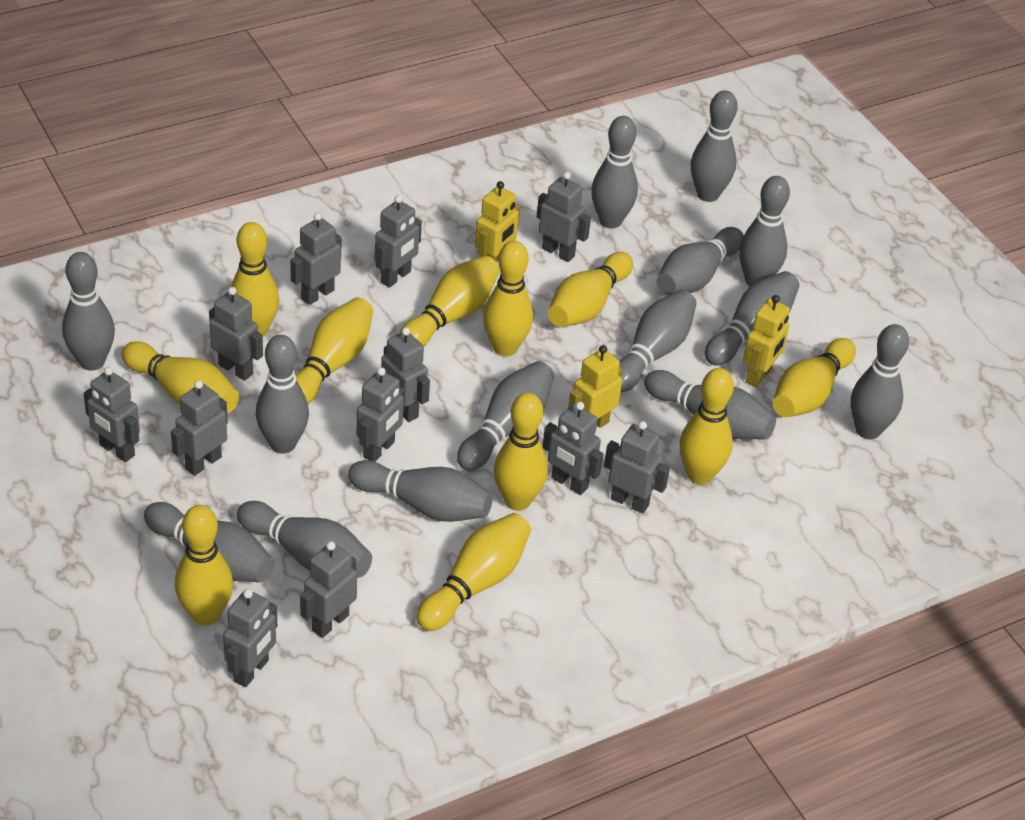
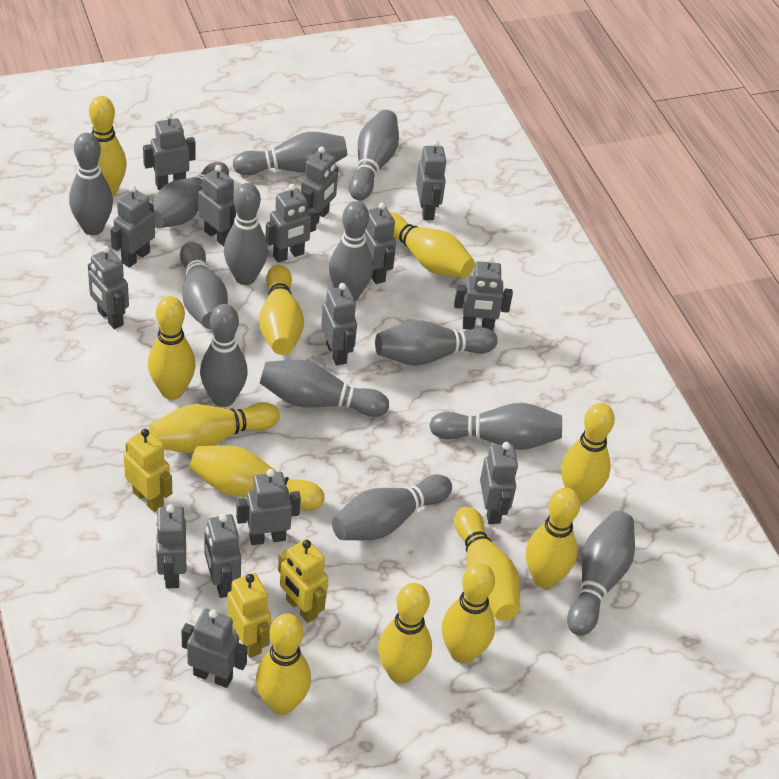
grey bowling pin: 14 -> 13
grey robot: 12 -> 15
yellow bowling pin: 11 -> 12

